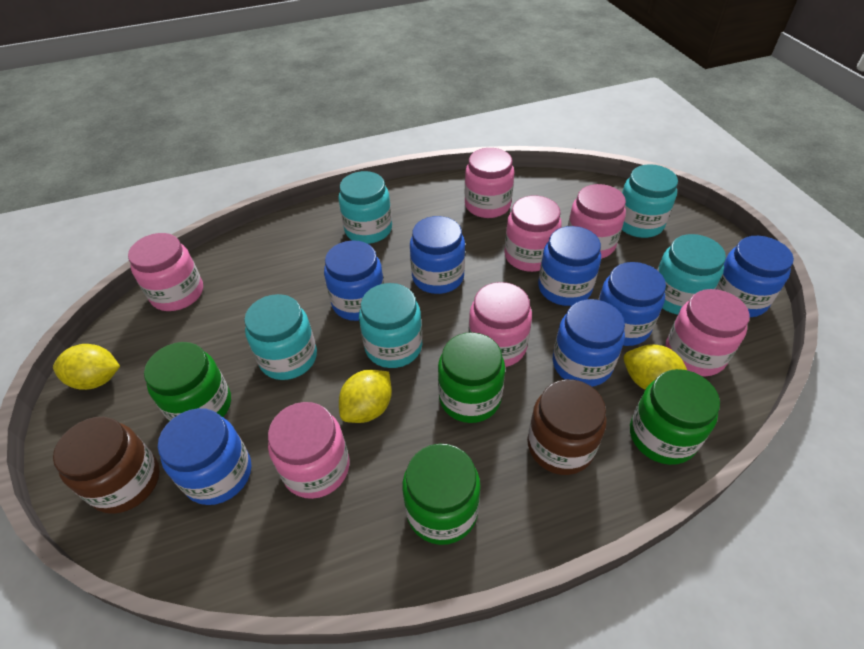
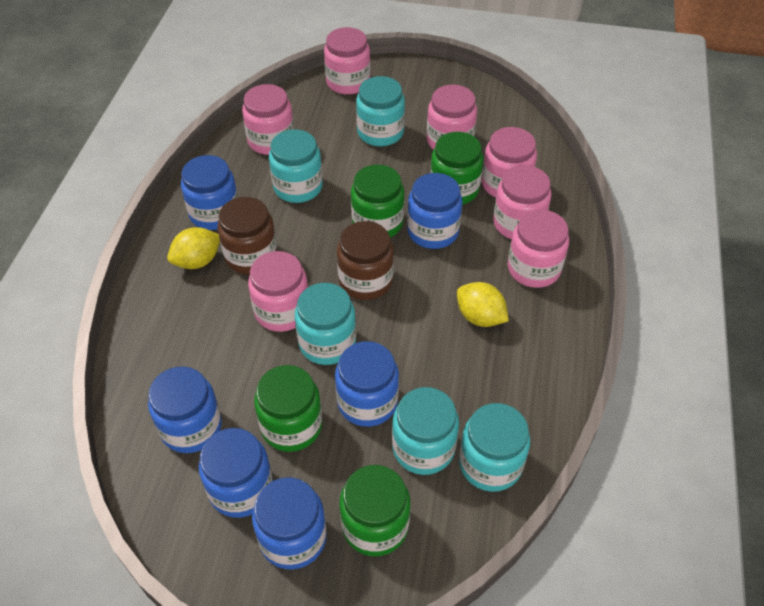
blue jar: 7 -> 6
yellow lemon: 3 -> 2

